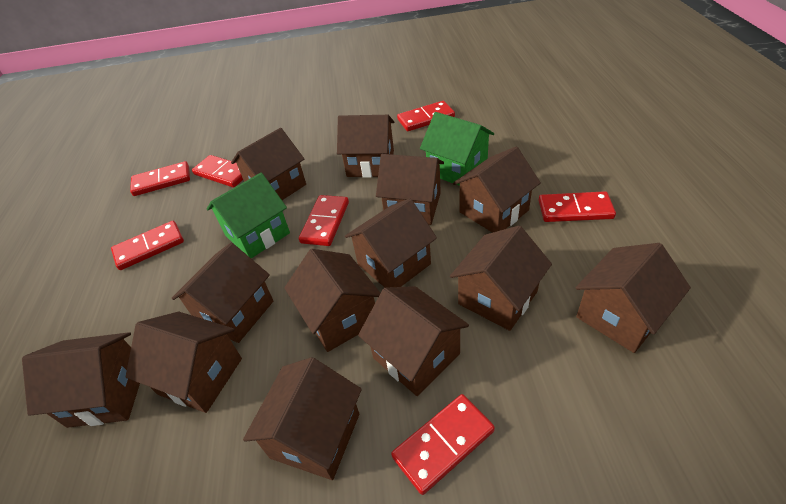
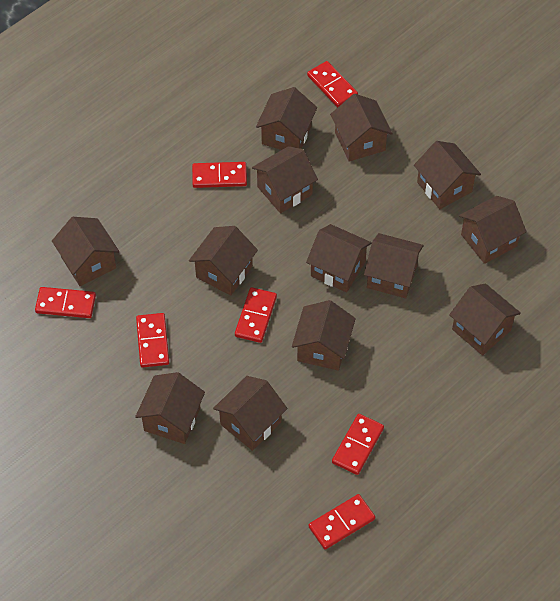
green house: 2 -> 0

